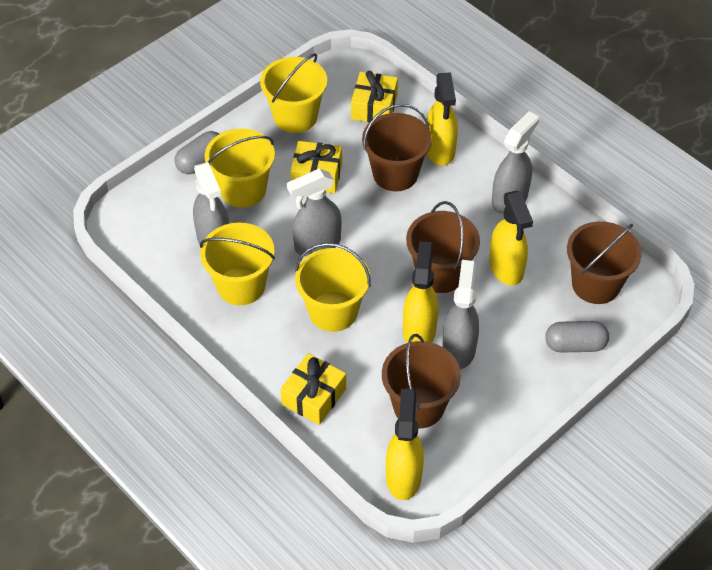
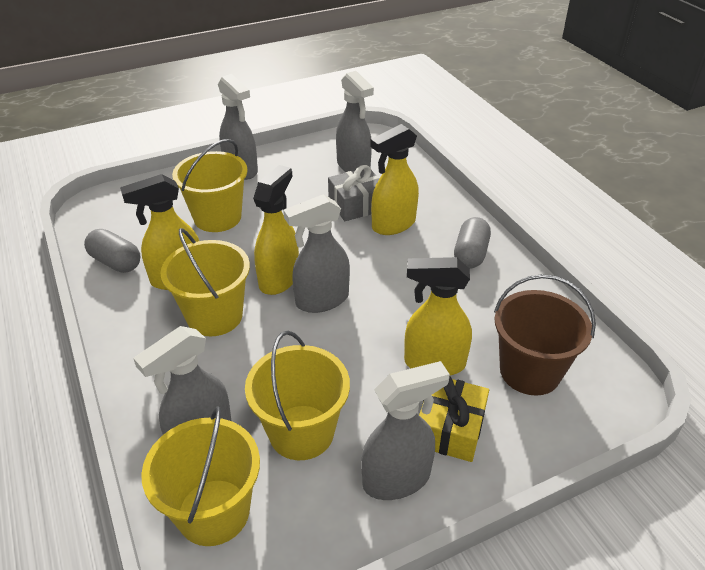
brown bucket: 4 -> 1
grey gift: 0 -> 1
grey spray bottle: 4 -> 5
yellow gift: 3 -> 1

